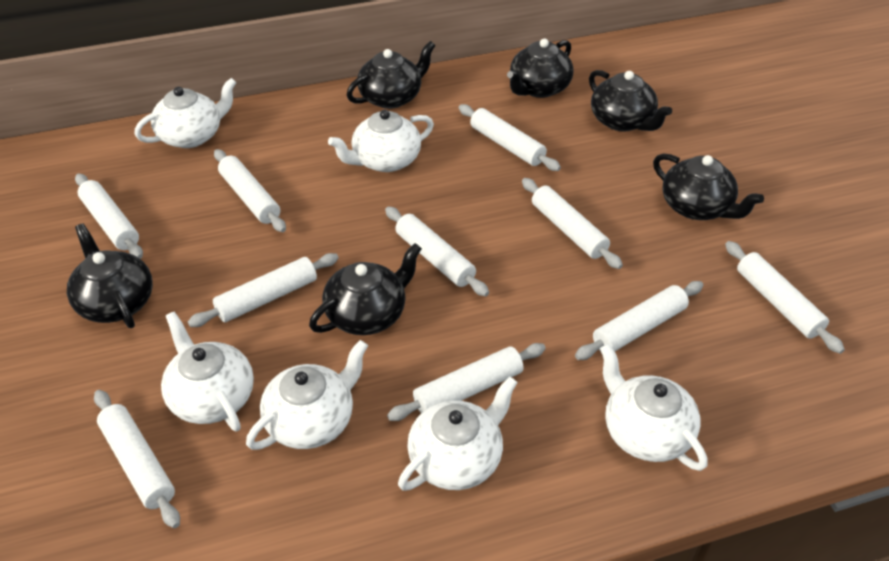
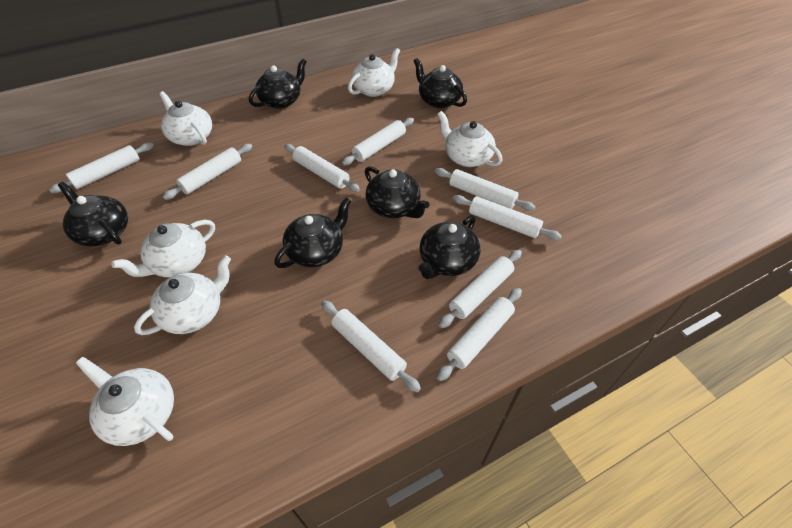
white rolling pin: 10 -> 9

